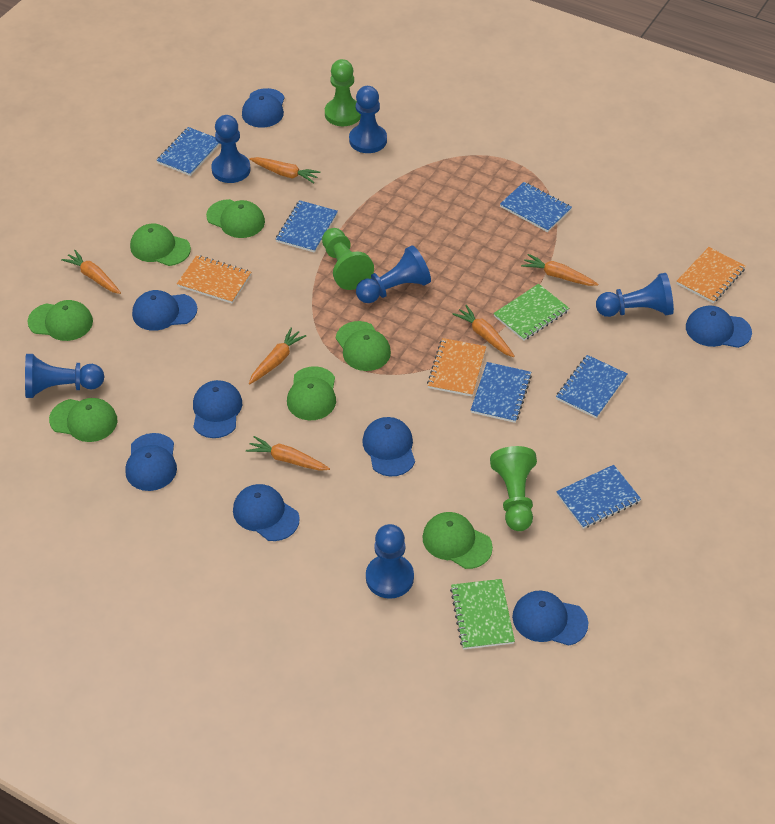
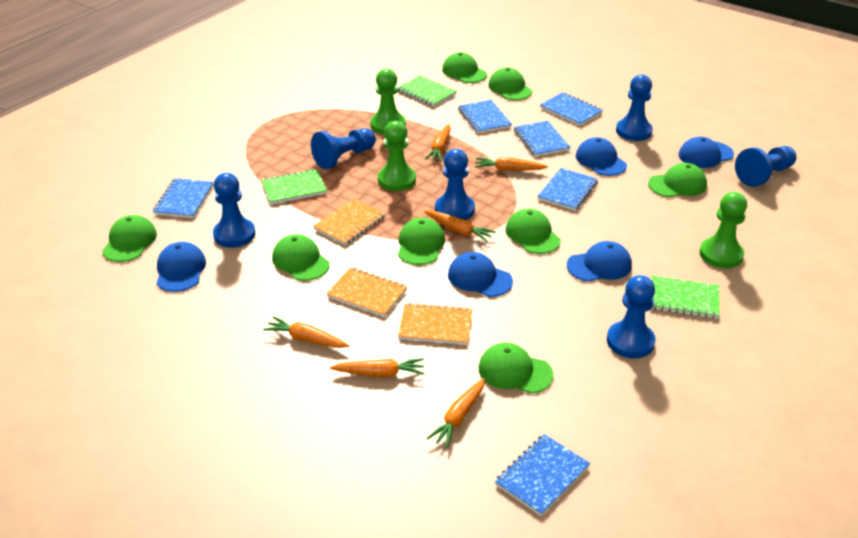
blue cap: 8 -> 5
green cap: 7 -> 8
green notebook: 2 -> 3

